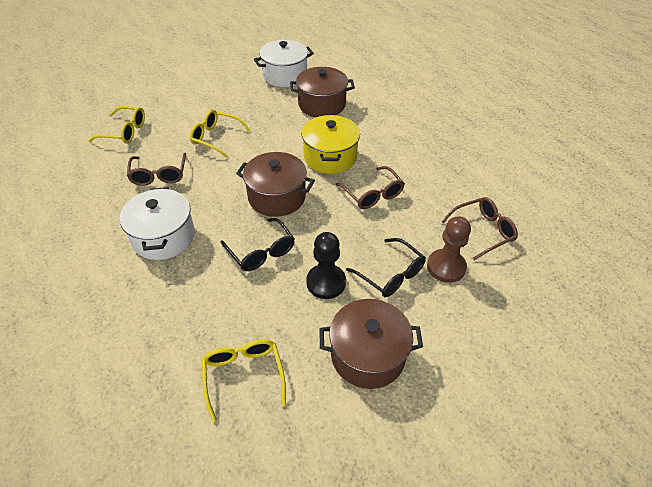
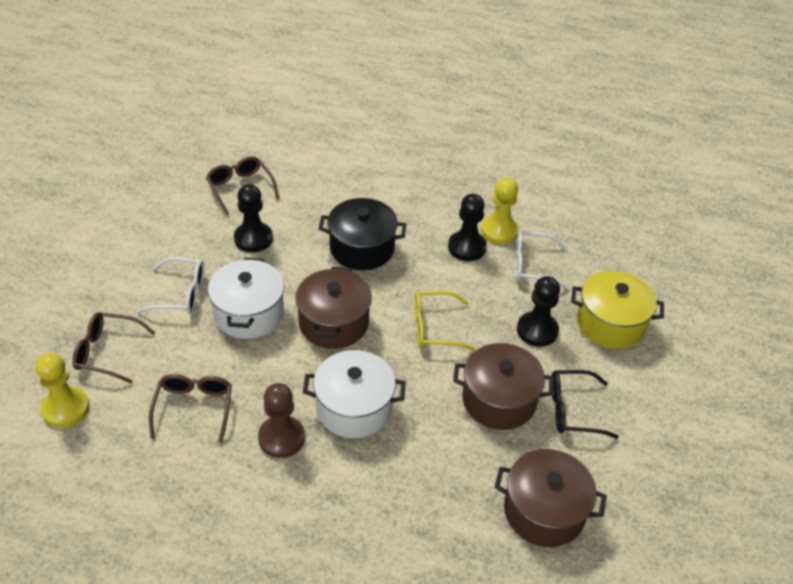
black glasses: 2 -> 1
black pawn: 1 -> 3
black pot: 0 -> 1
white glasses: 0 -> 2
yellow glasses: 3 -> 1
yellow pawn: 0 -> 2

